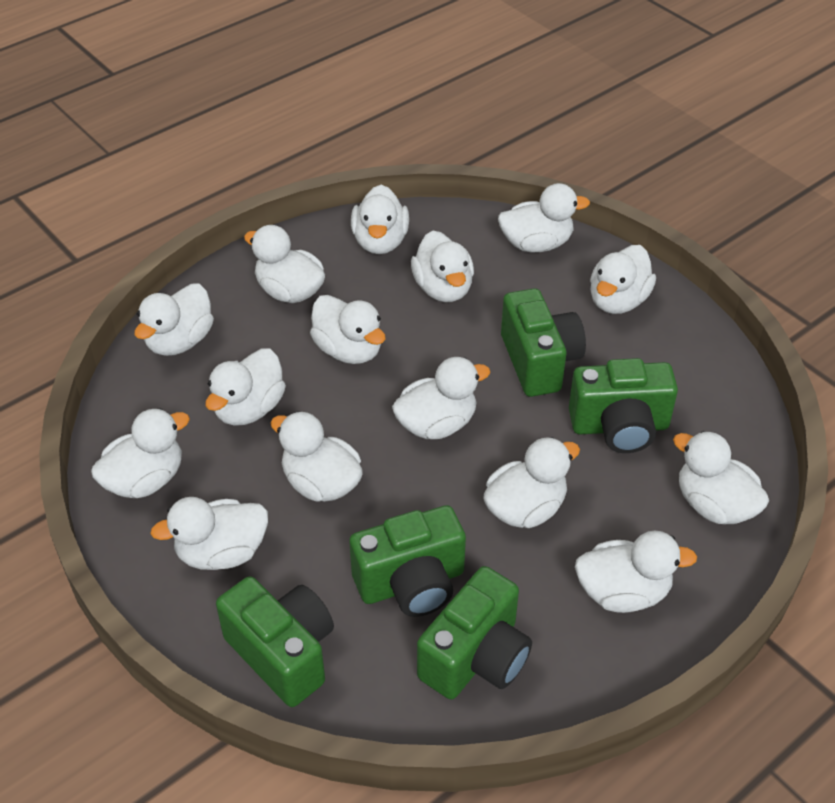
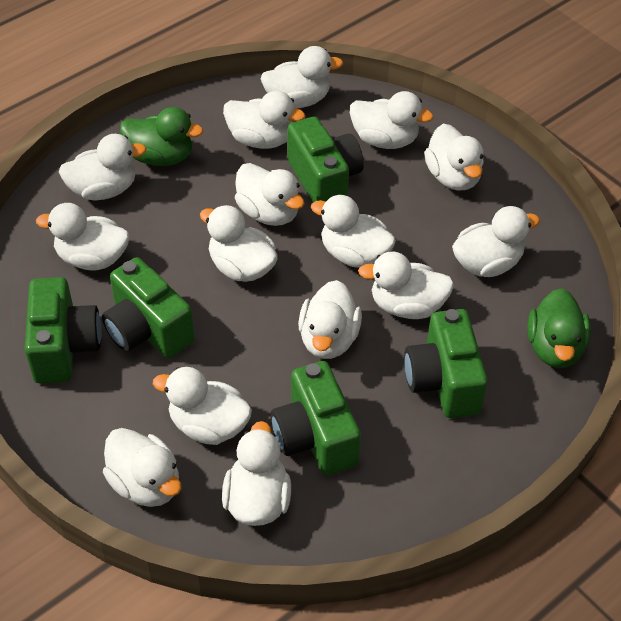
green duck: 0 -> 2

